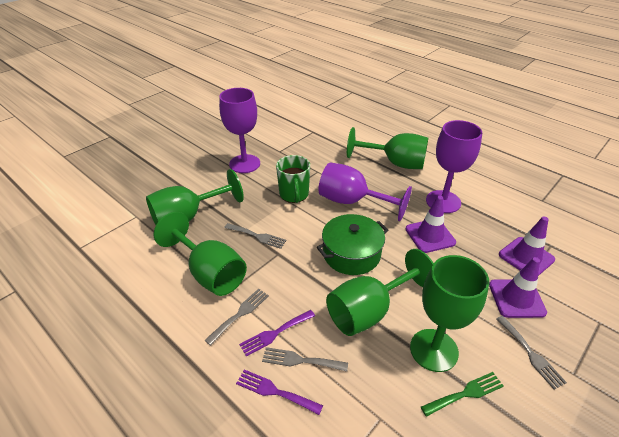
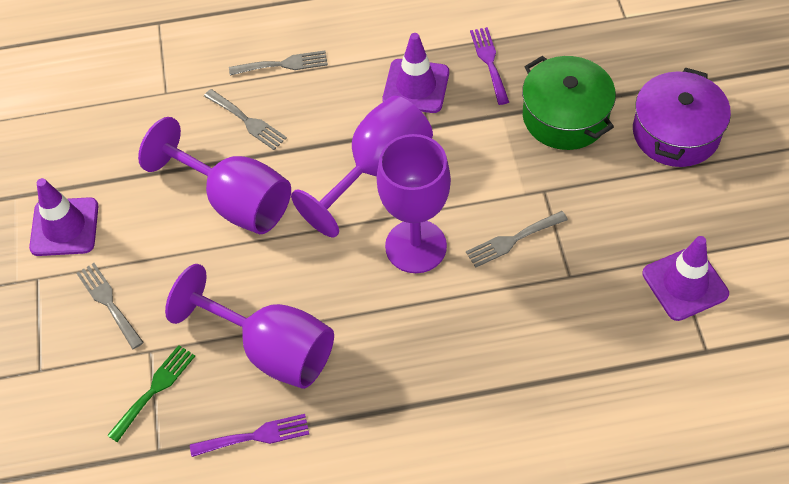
green goblet: 5 -> 0
green mug: 1 -> 0
purple goblet: 3 -> 4
purple pot: 0 -> 1

